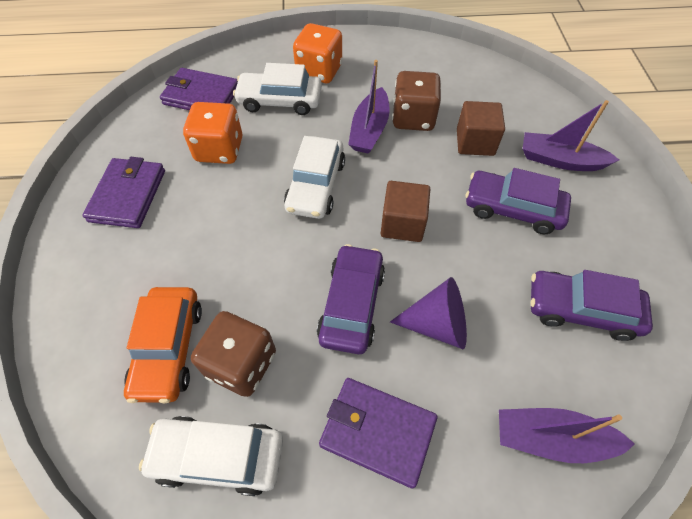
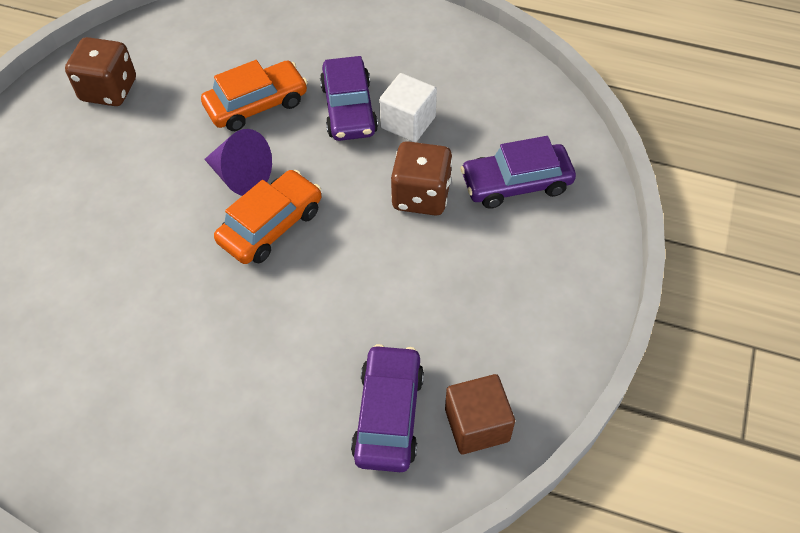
brown cube: 2 -> 1
orange car: 1 -> 2
orange dice: 2 -> 0
purple boat: 3 -> 0
purple wallet: 3 -> 0
white car: 3 -> 0
white cube: 0 -> 1

